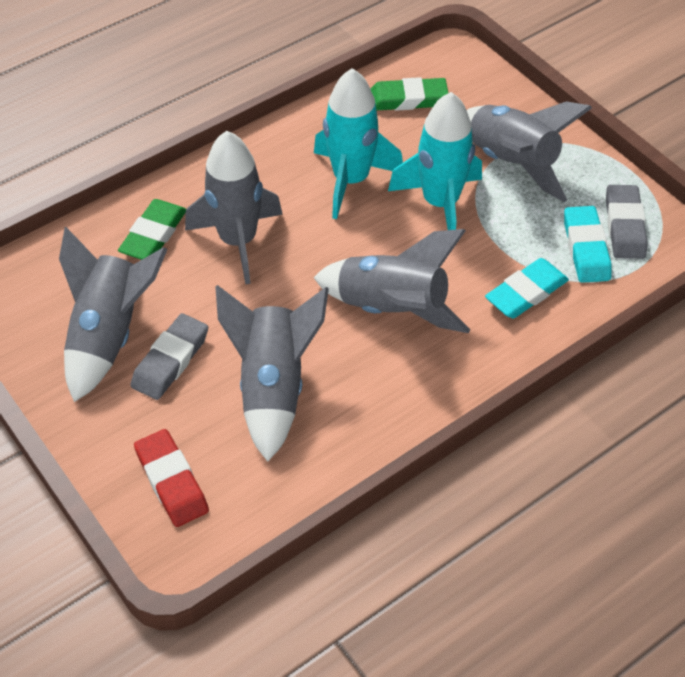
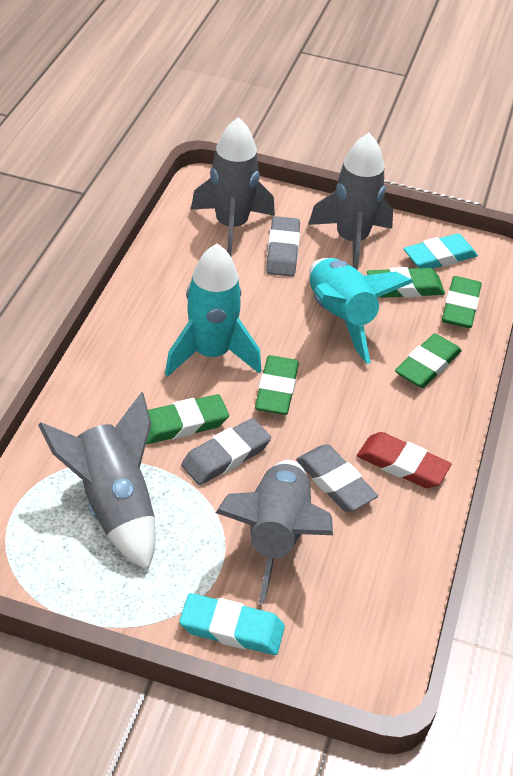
green eraser: 2 -> 5
grey eraser: 2 -> 3
grey rocket: 5 -> 4

